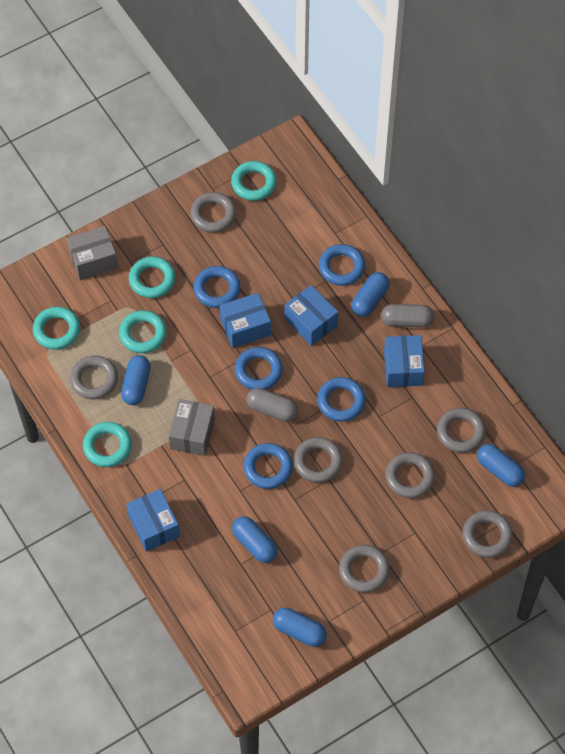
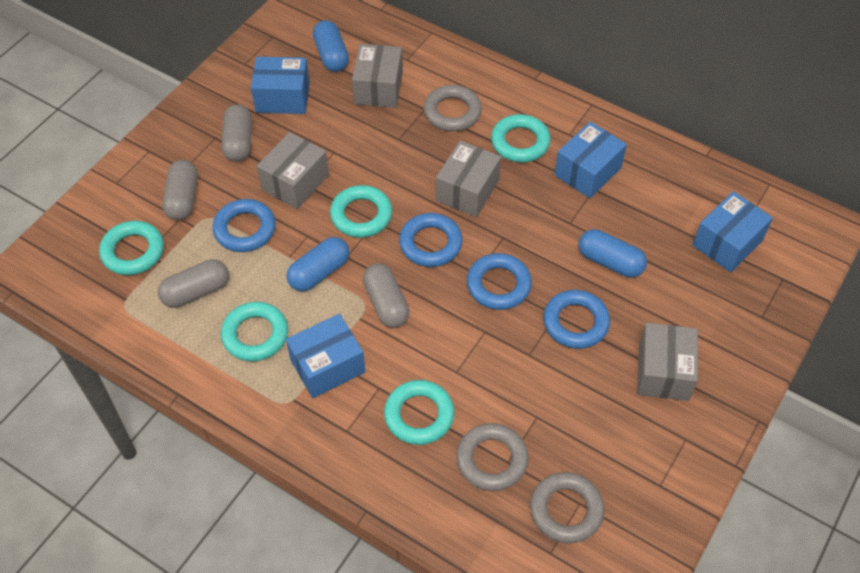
blue capsule: 5 -> 3
blue ring: 5 -> 4
grey box: 2 -> 4
grey capsule: 2 -> 4
grey ring: 7 -> 3

